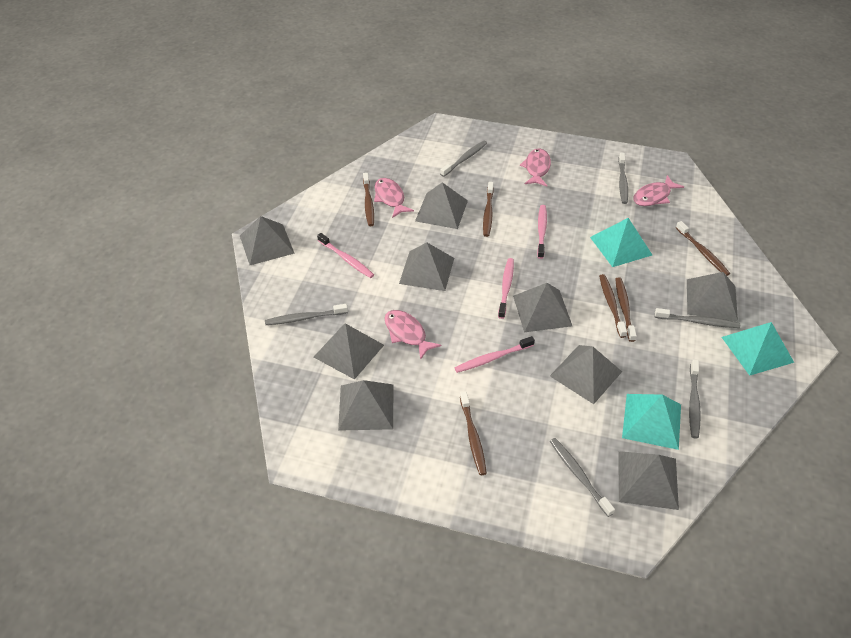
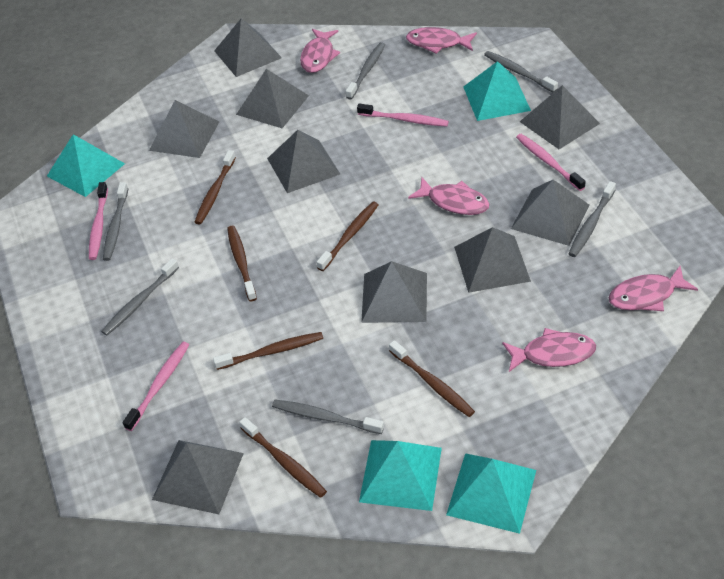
pink fish: 4 -> 5
turquoise pyramid: 3 -> 4

